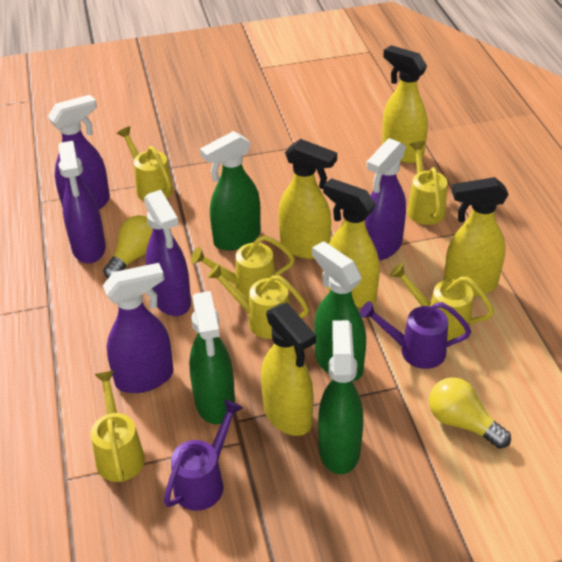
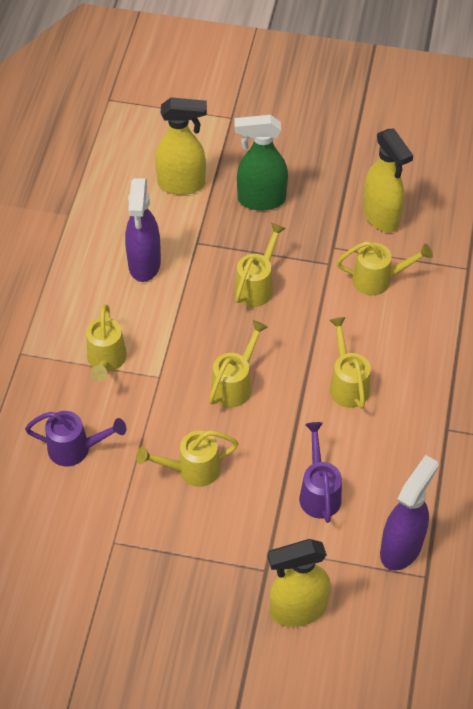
green spray bottle: 4 -> 1
purple spray bottle: 5 -> 2
yellow light bulb: 2 -> 0
yellow spray bottle: 5 -> 3

